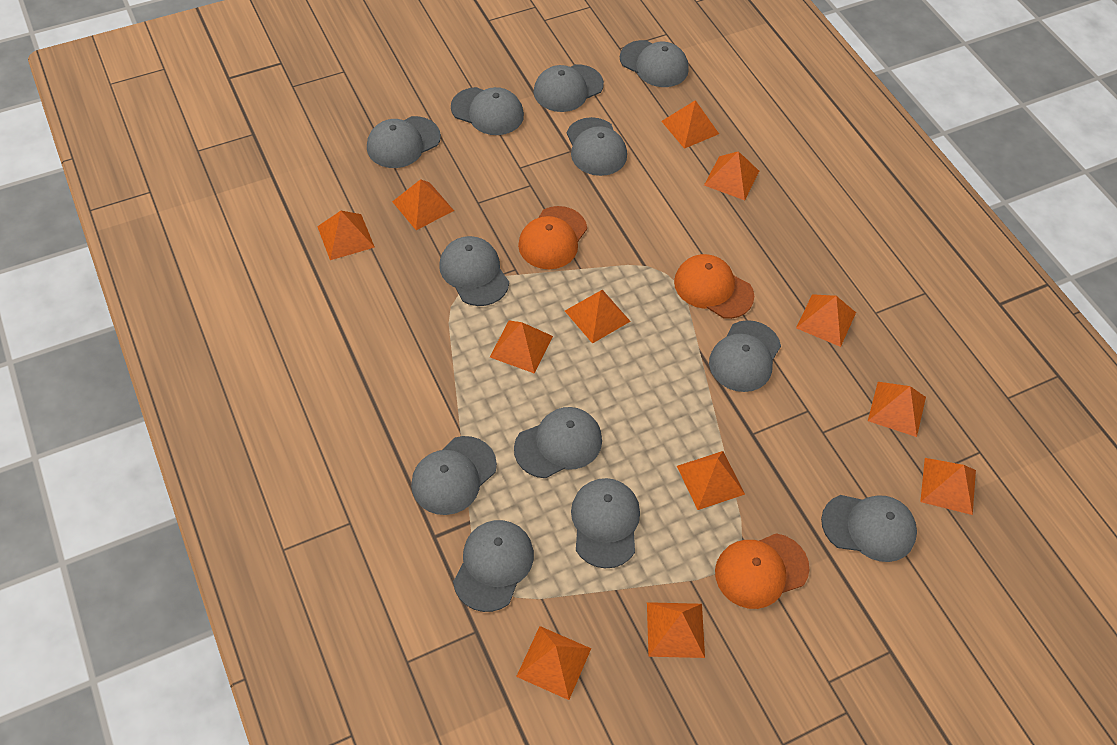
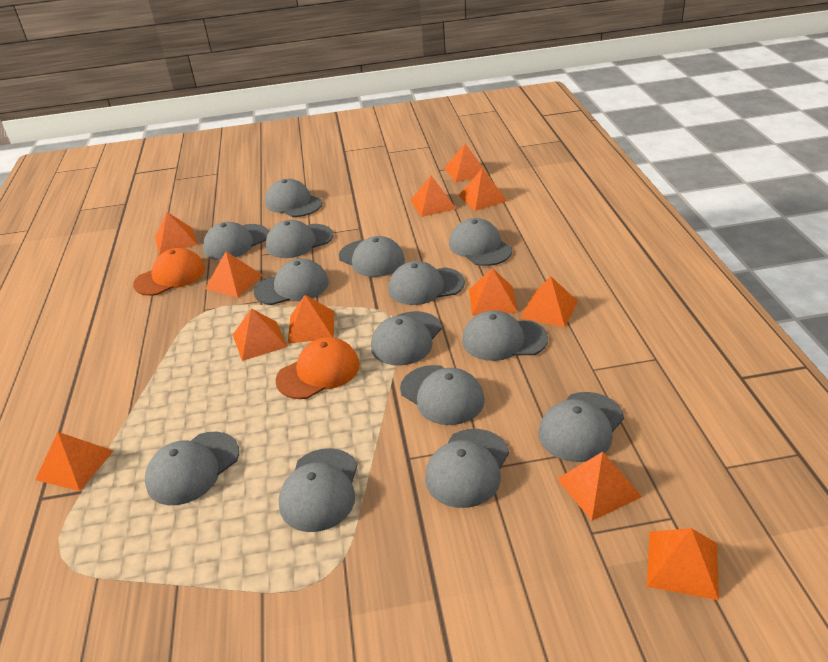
grey cap: 12 -> 14
orange cap: 3 -> 2

